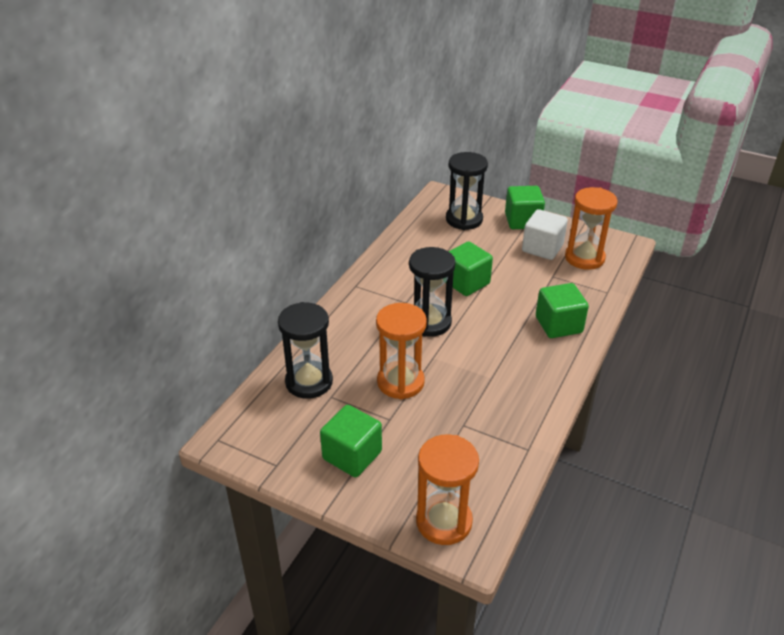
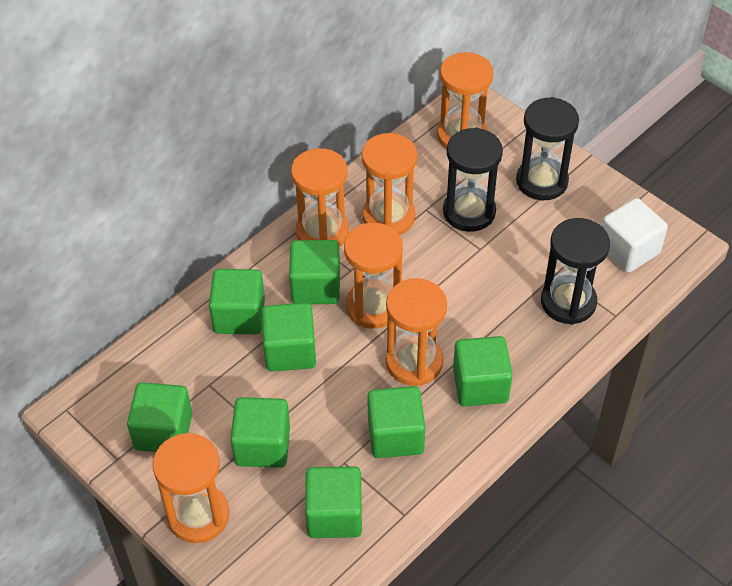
green cube: 4 -> 8
orange hourglass: 3 -> 6

